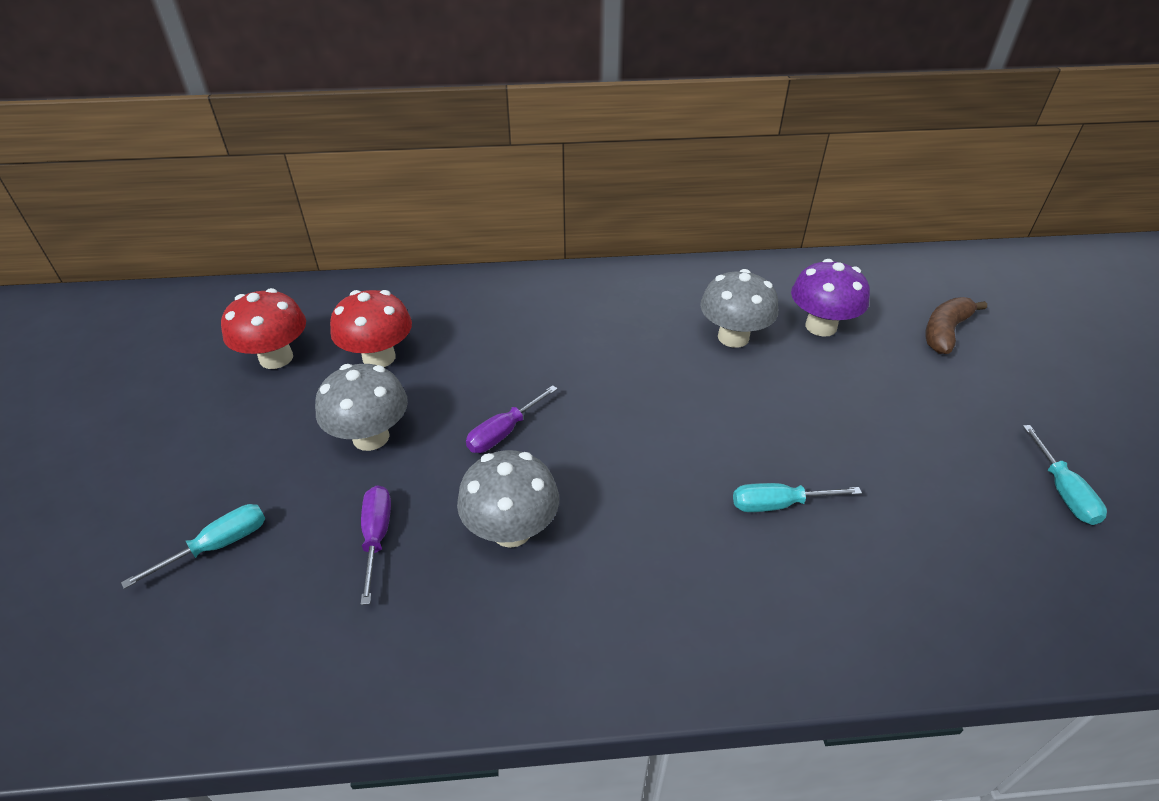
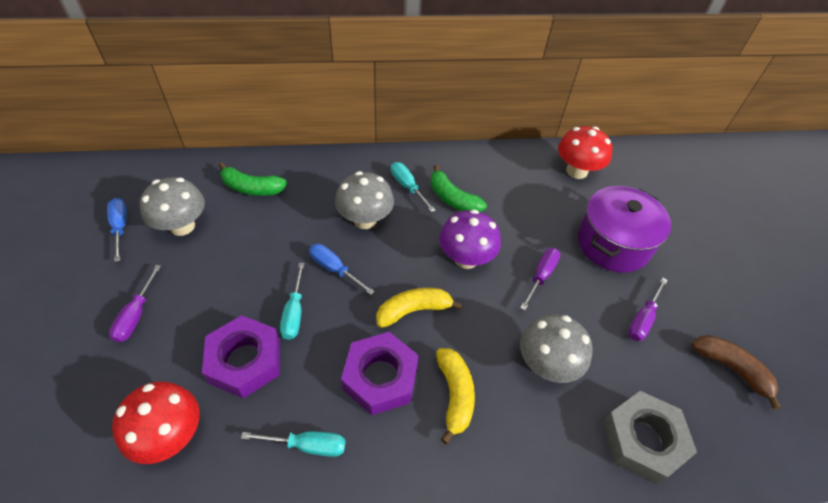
blue screwdriver: 0 -> 2
green banana: 0 -> 2
grey nut: 0 -> 1
purple nut: 0 -> 2
purple pot: 0 -> 1
purple screwdriver: 2 -> 3
yellow banana: 0 -> 2

